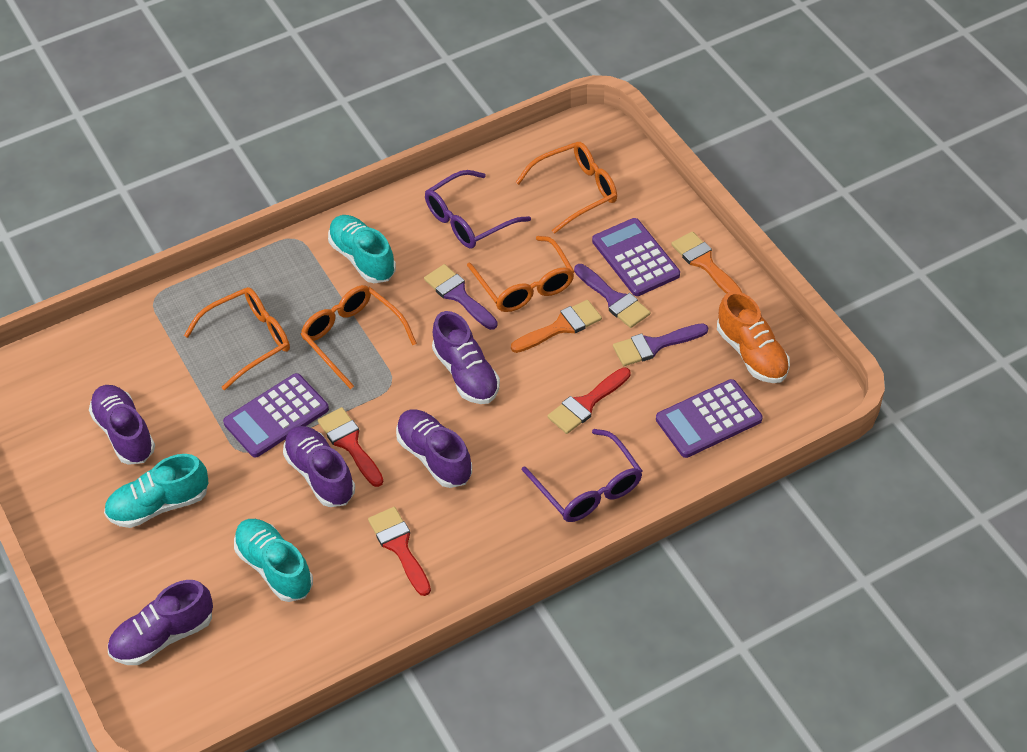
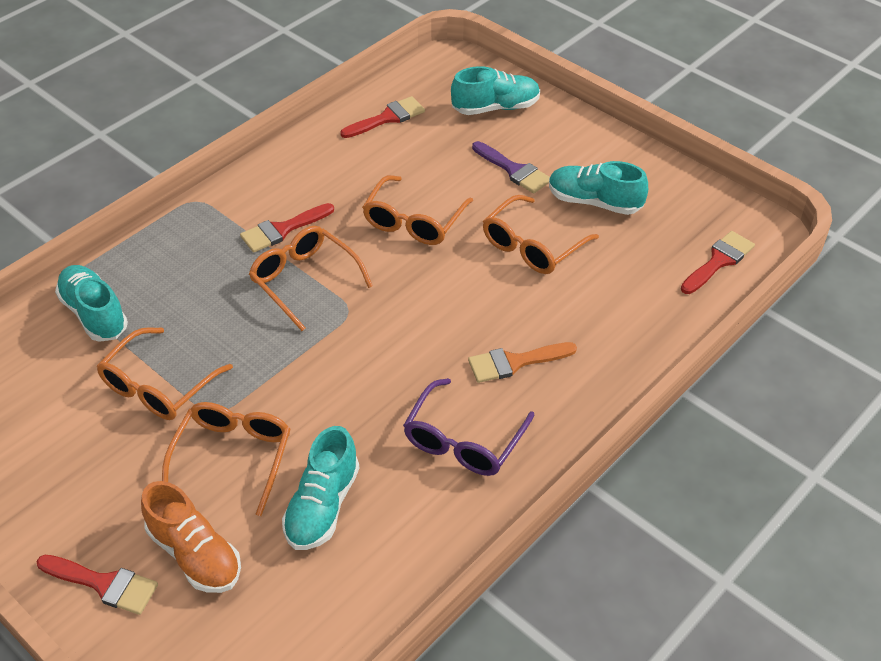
orange brush: 2 -> 1
orange glasses: 4 -> 5
purple brush: 3 -> 1
purple calculator: 3 -> 0
purple glasses: 2 -> 1
purple shoe: 5 -> 0
red brush: 3 -> 4
turquoise shoe: 3 -> 4

